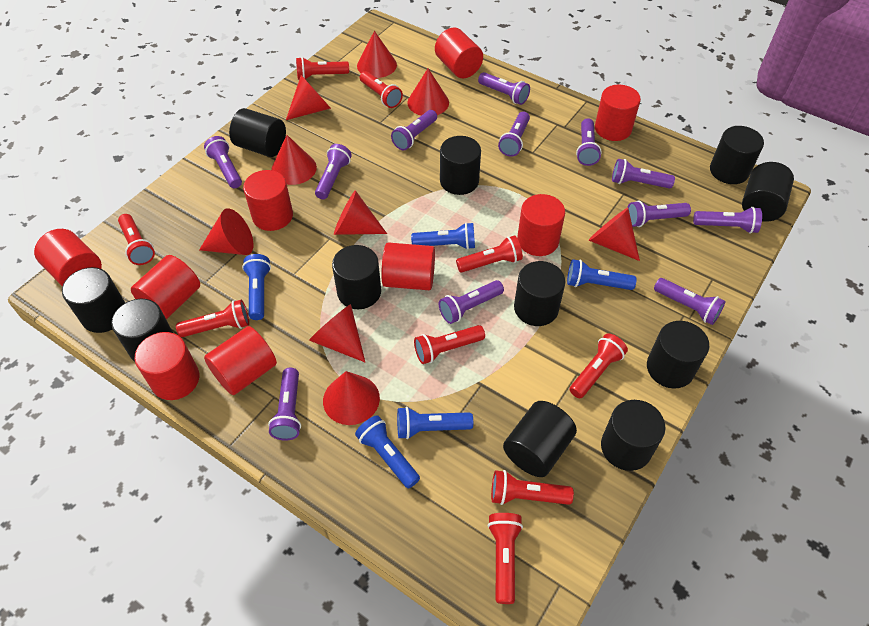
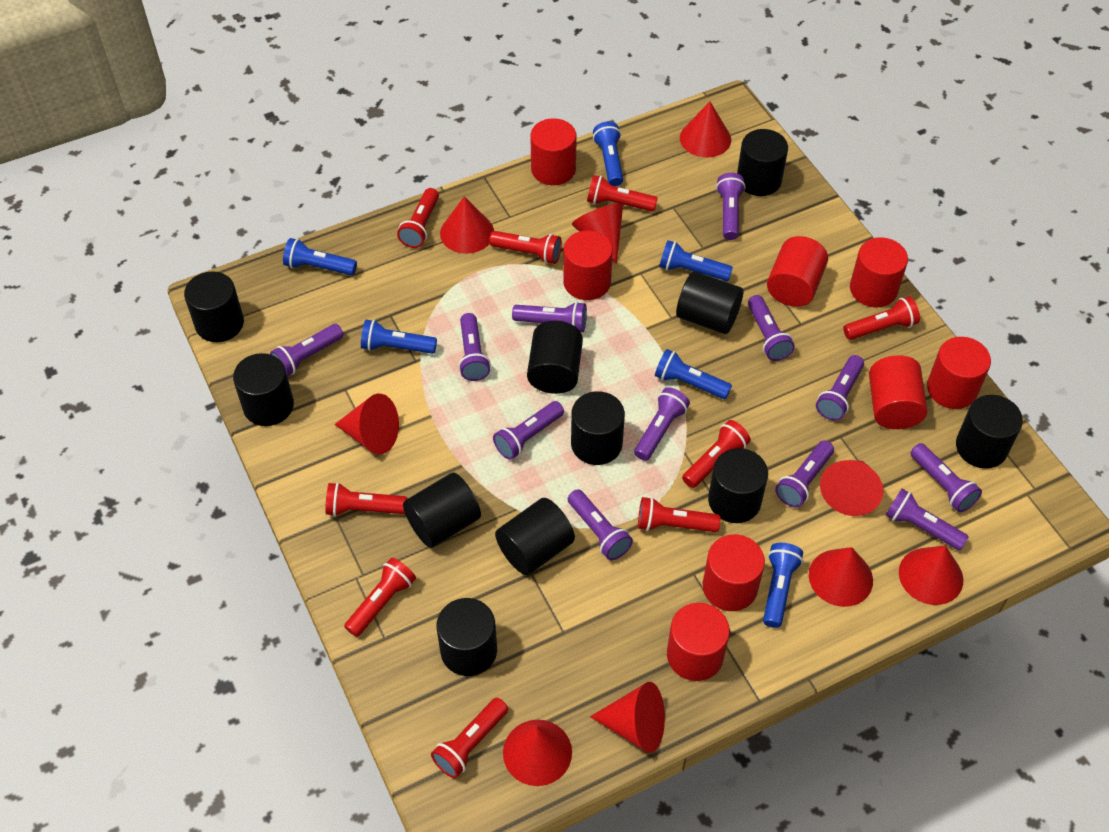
blue flashlight: 5 -> 6
red cylinder: 9 -> 8

